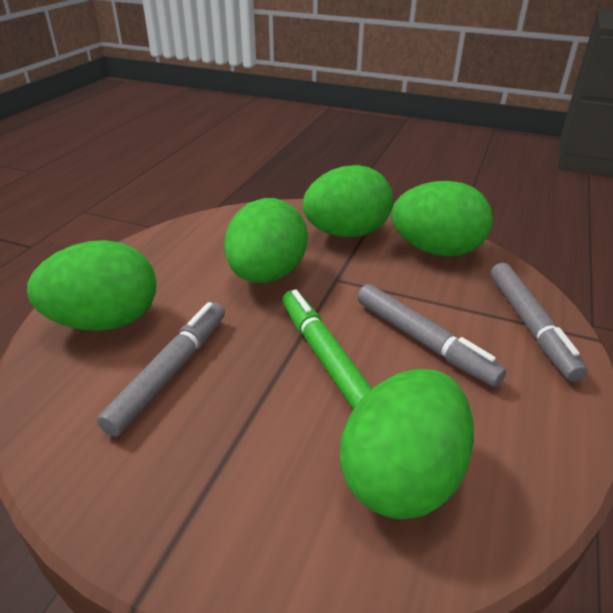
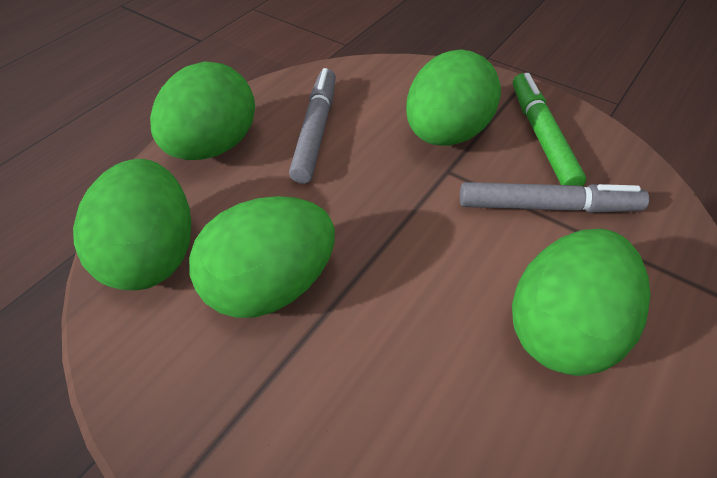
grey marker: 3 -> 2

